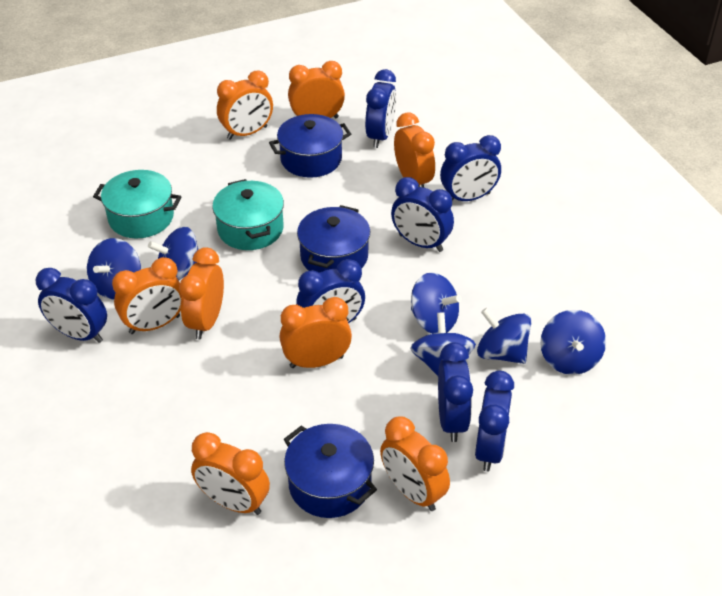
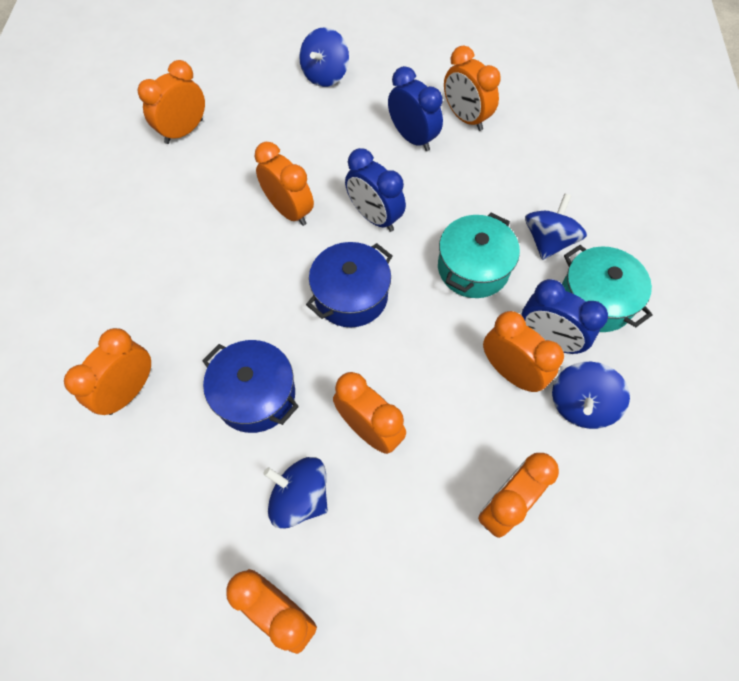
blue clock: 7 -> 3
blue pot: 3 -> 2
blue spinning top: 6 -> 4

